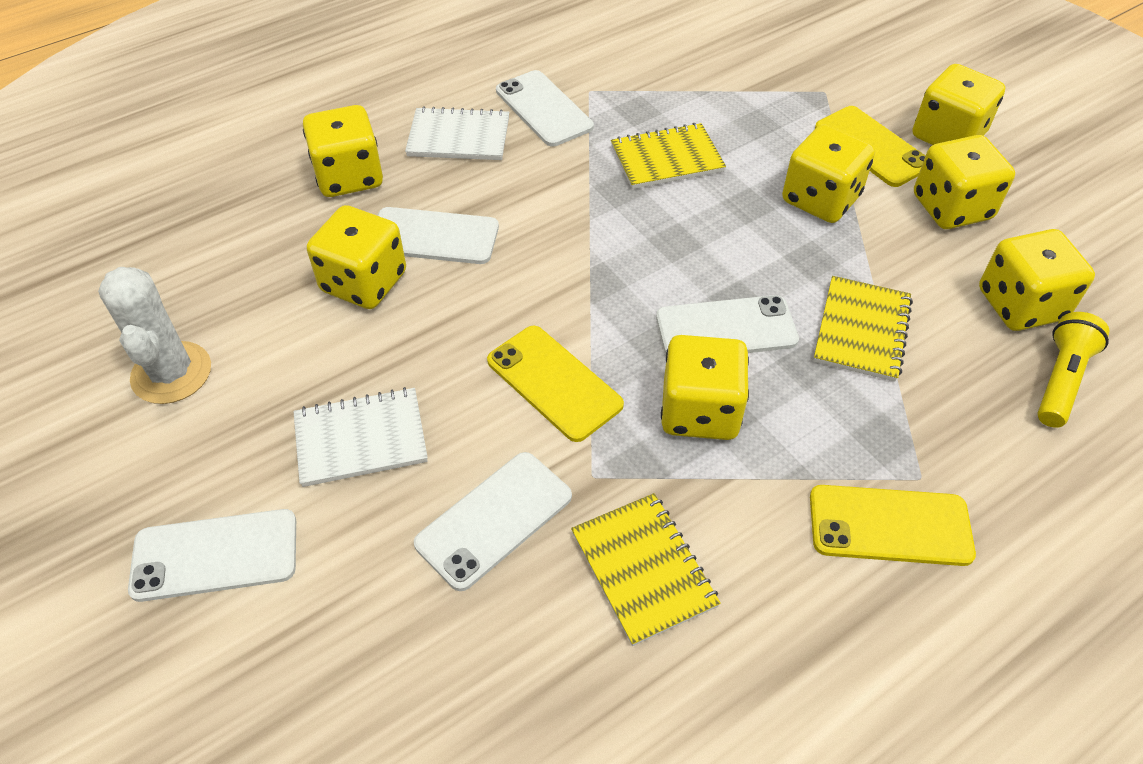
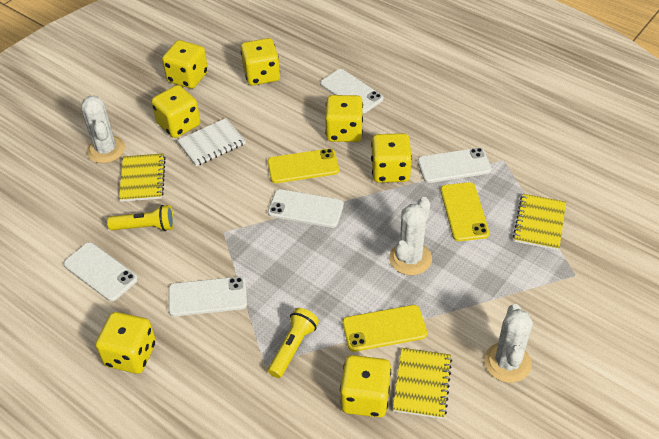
white cactus: 1 -> 3
white notebook: 2 -> 1
yellow flashlight: 1 -> 2

